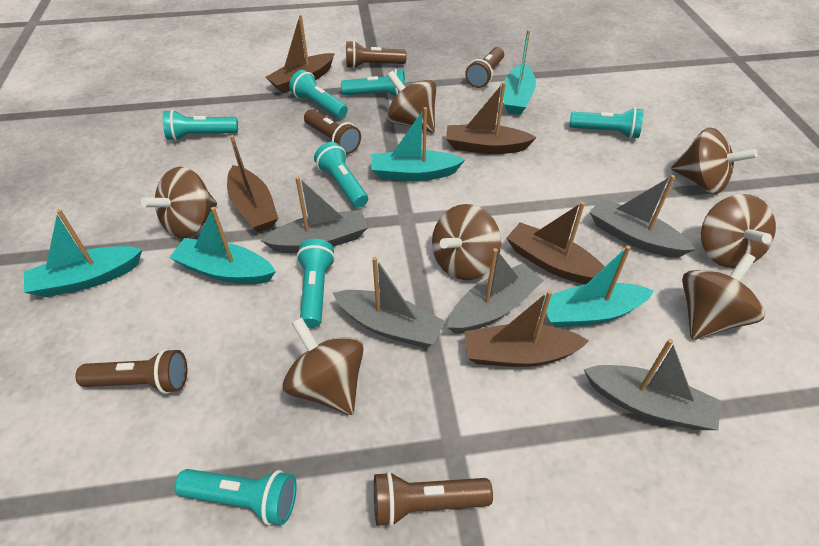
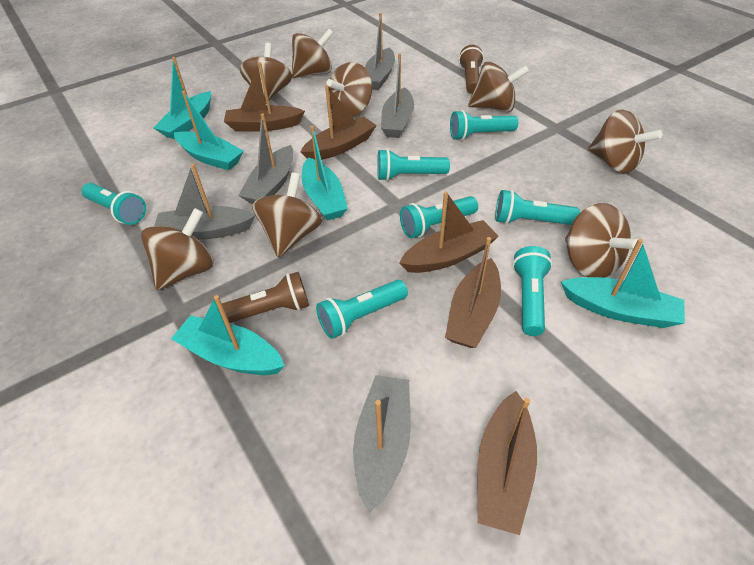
brown flashlight: 5 -> 2
brown spinning top: 7 -> 8

